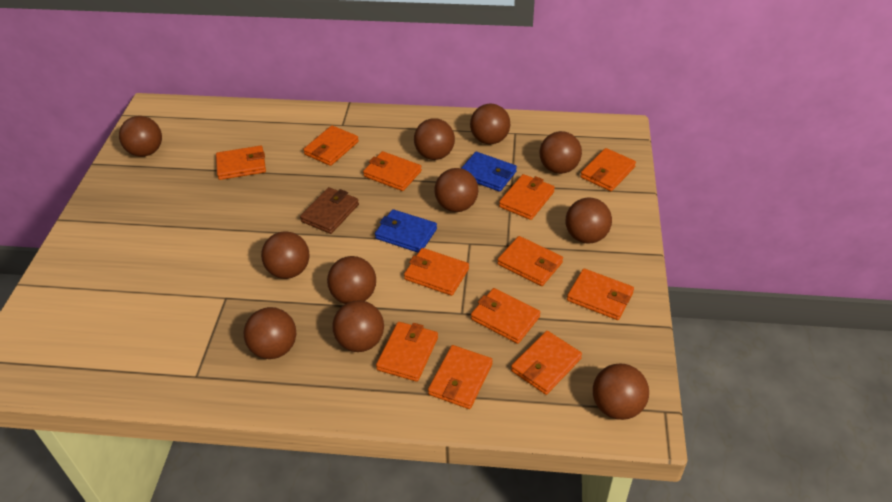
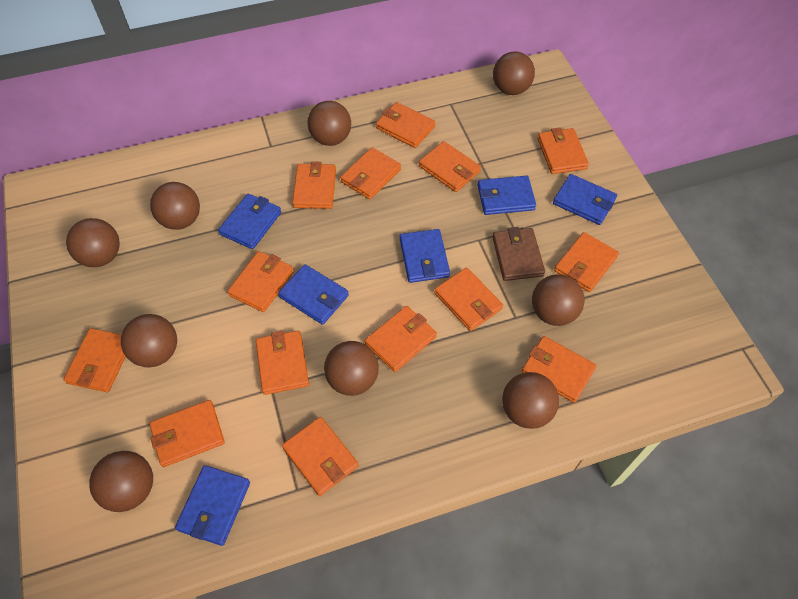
blue wallet: 2 -> 6
brown ball: 11 -> 9
orange wallet: 12 -> 14

